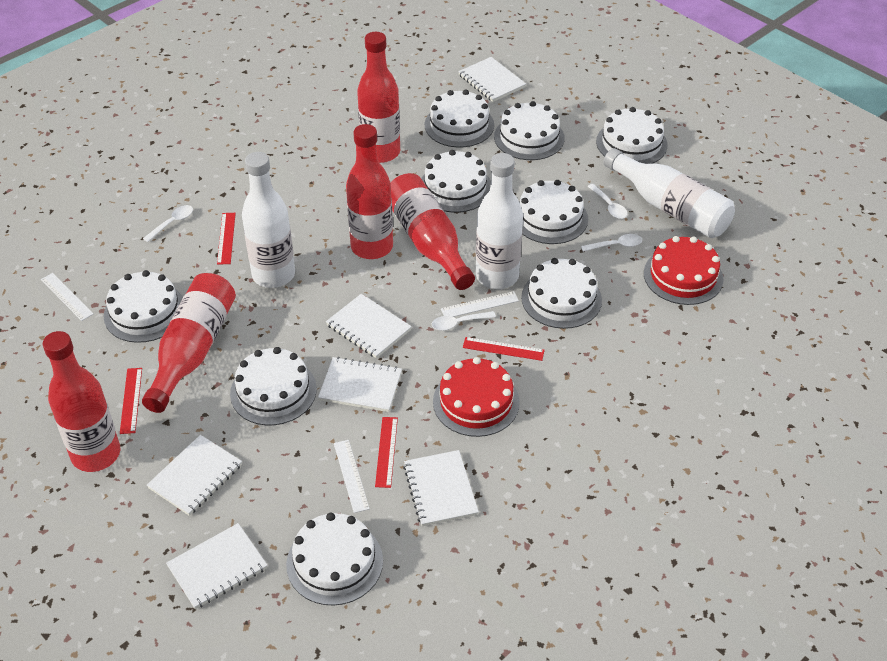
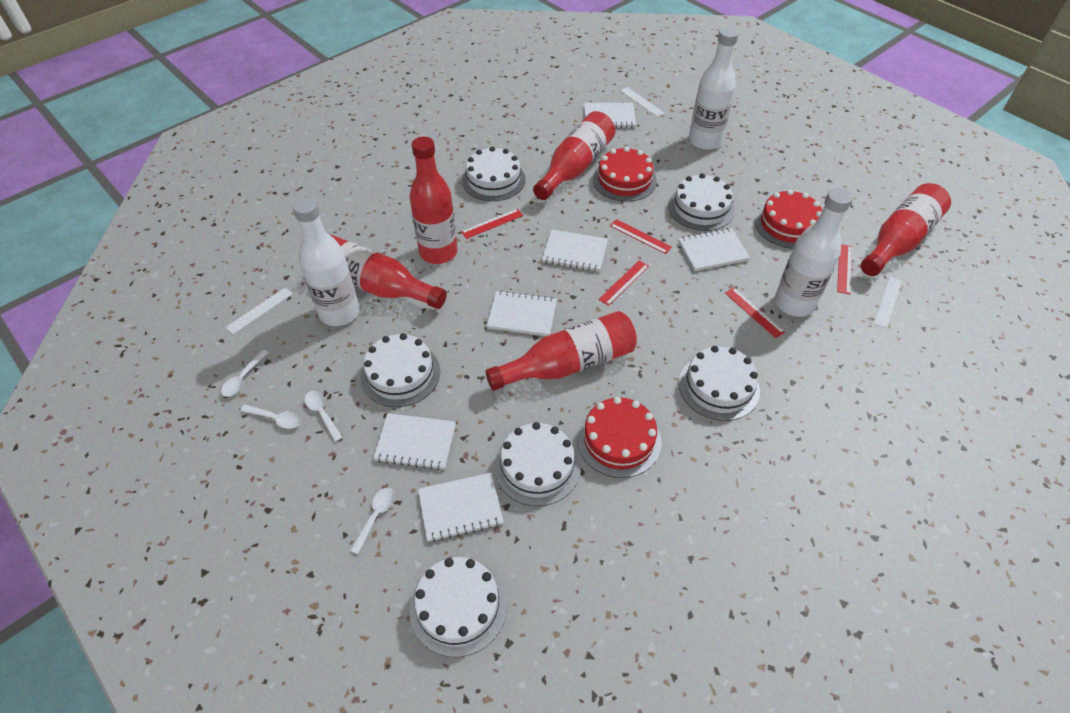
red cake: 2 -> 3
red ruler: 4 -> 5
white cake: 9 -> 6

